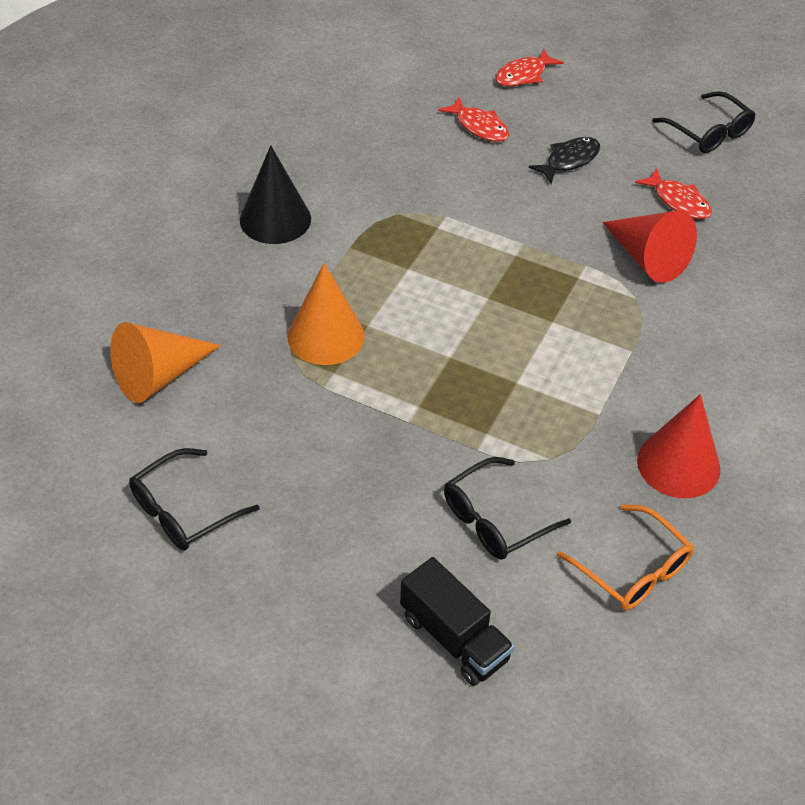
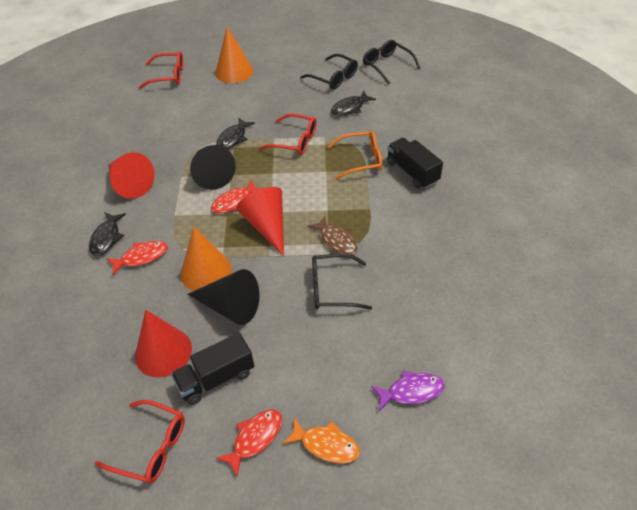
black cone: 1 -> 2
black fish: 1 -> 3
black truck: 1 -> 2
brown fish: 0 -> 1
orange fish: 0 -> 1
purple fish: 0 -> 1
red cone: 2 -> 3
red glasses: 0 -> 3

